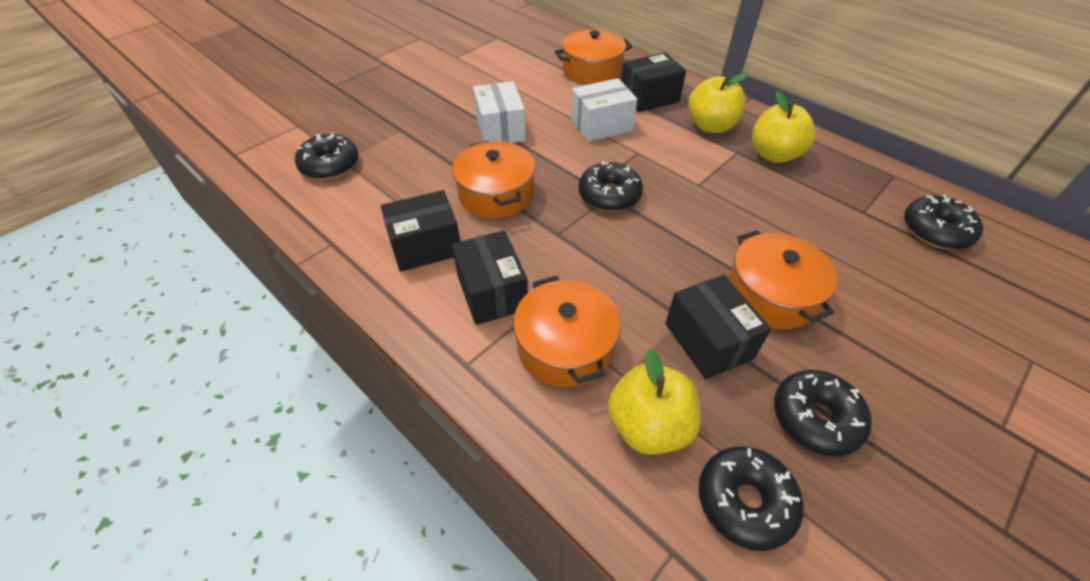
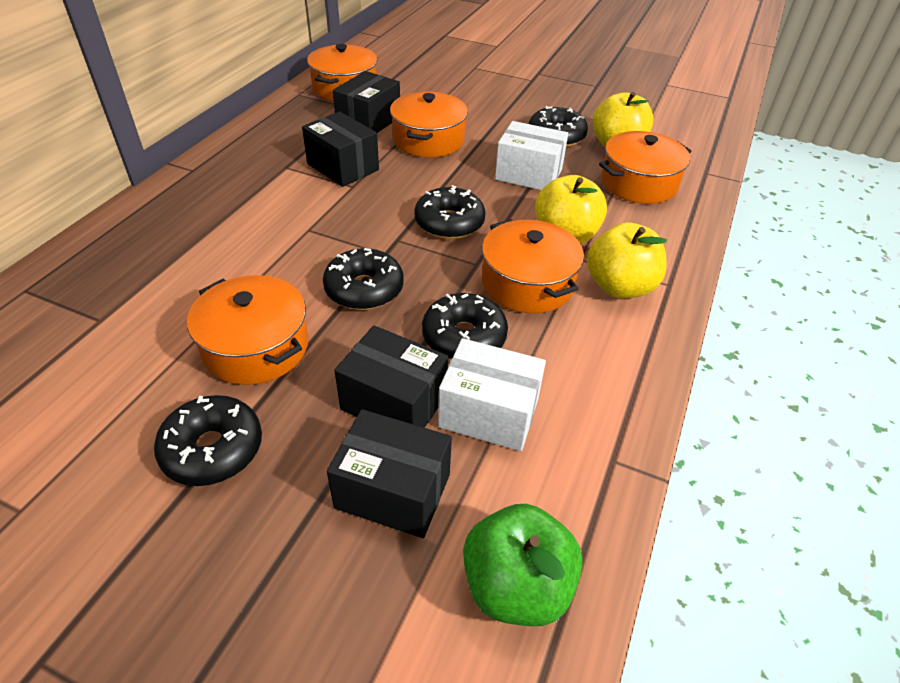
green apple: 0 -> 1
orange pot: 4 -> 5

